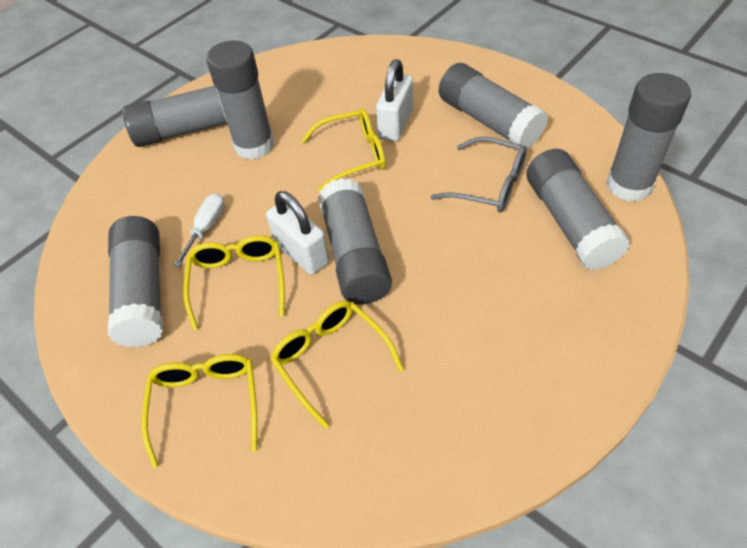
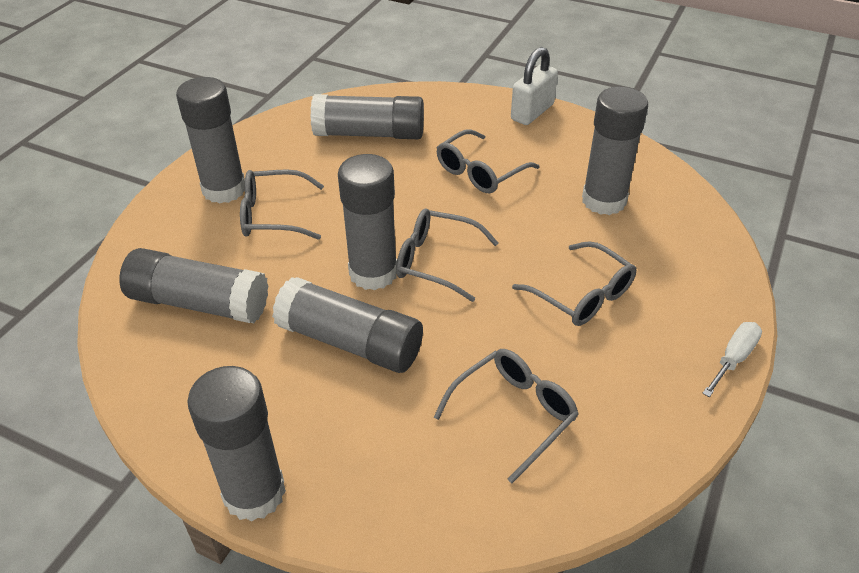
grey glasses: 1 -> 5
white padlock: 2 -> 1
yellow glasses: 4 -> 0

